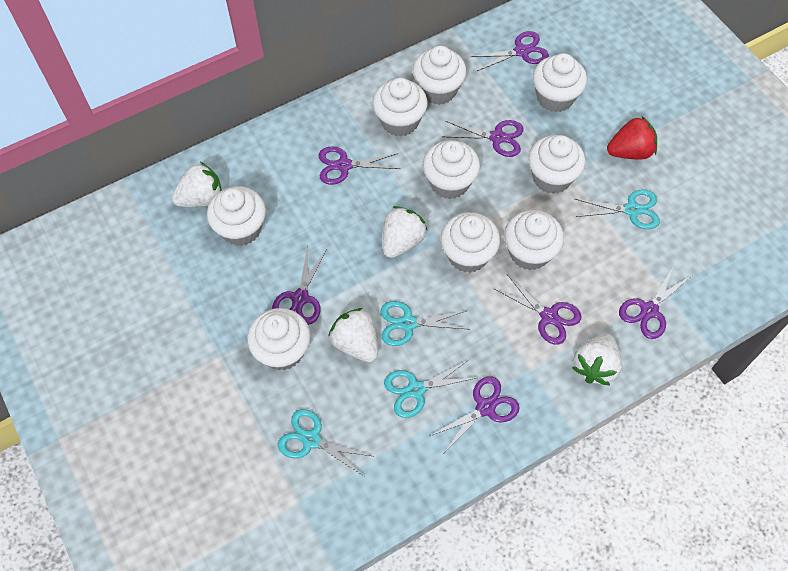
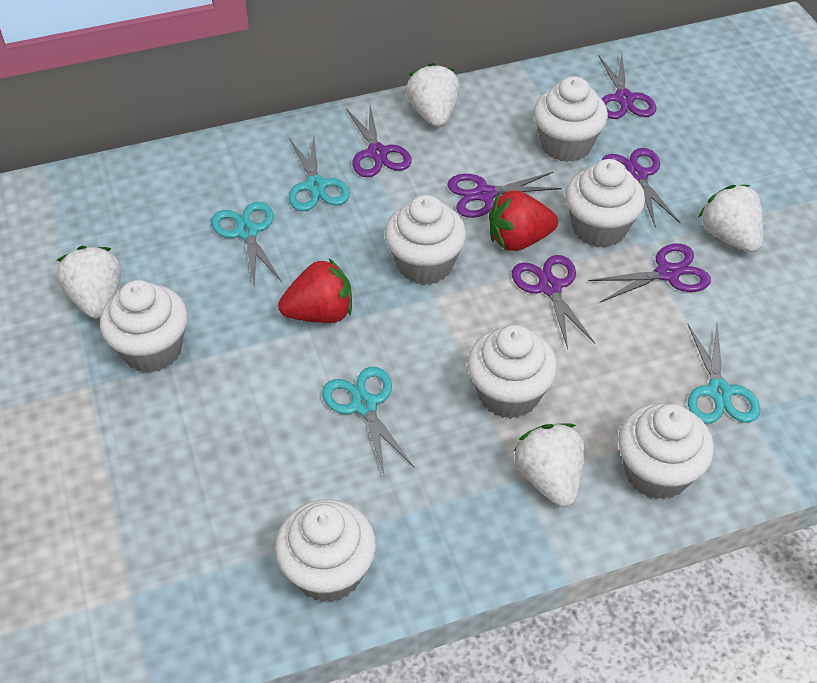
purple scissors: 7 -> 6
red strawberry: 1 -> 2
white cupcake: 9 -> 7

